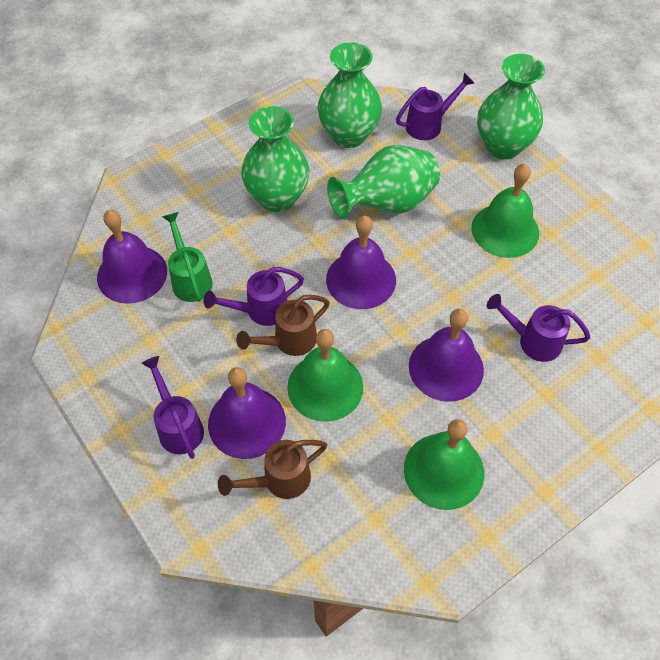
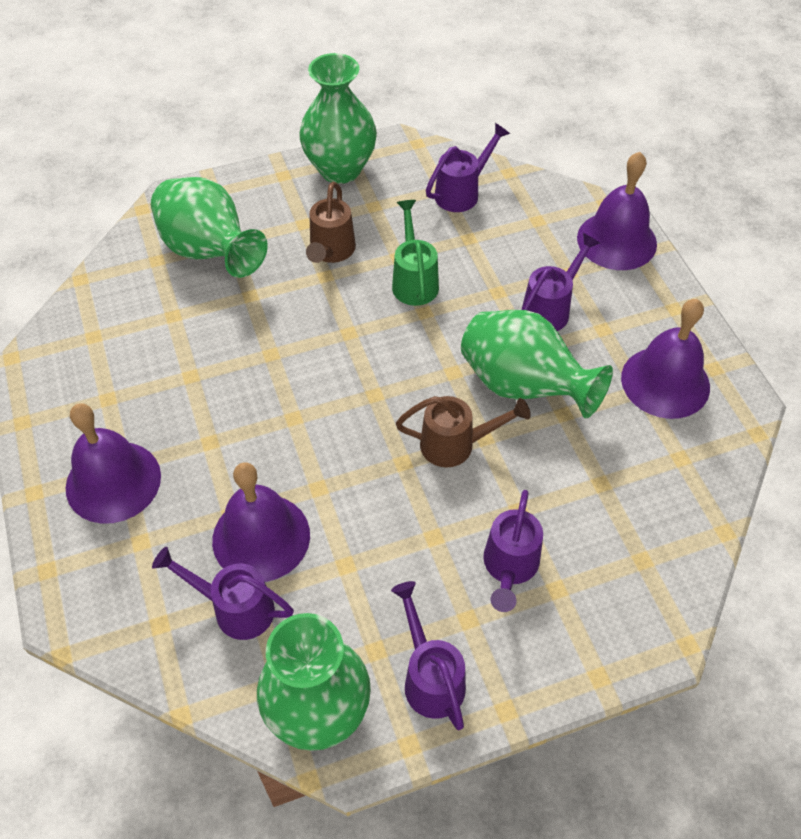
green bell: 3 -> 0
purple watering can: 4 -> 5

